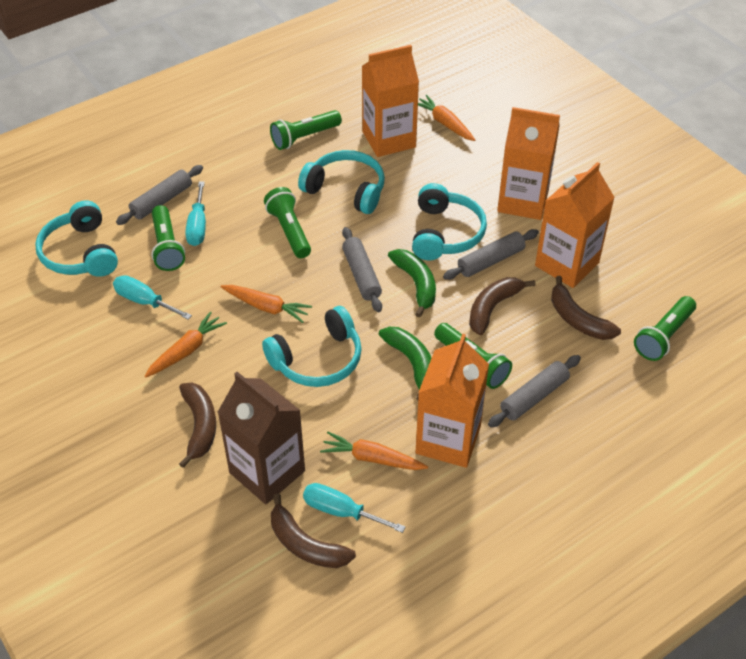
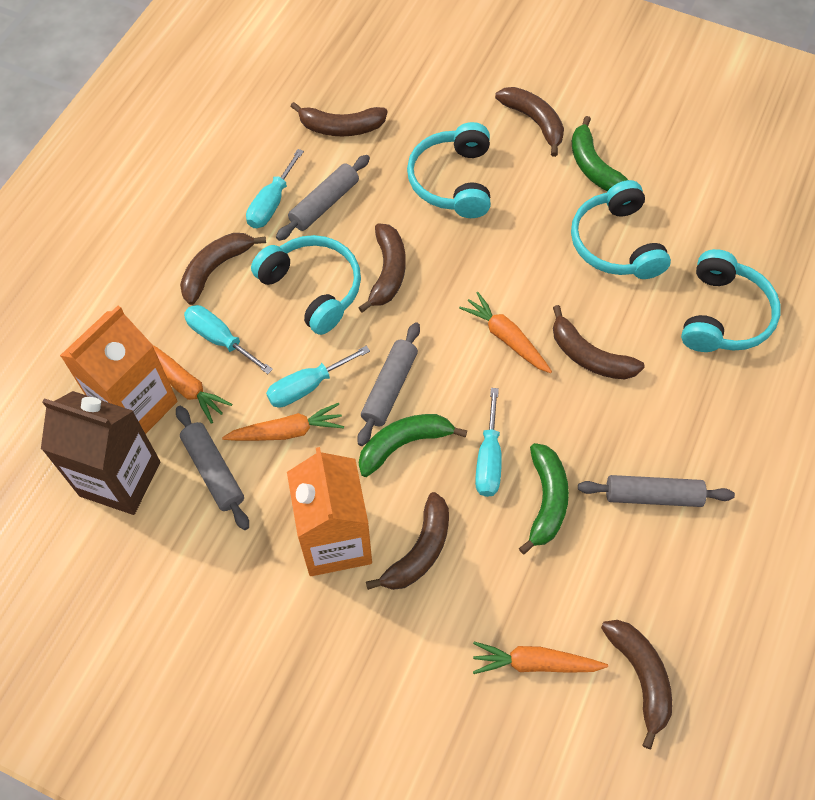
brown banana: 4 -> 7
green banana: 2 -> 3
green flashlight: 5 -> 0
orange carton: 4 -> 2
turquoise screwdriver: 3 -> 4

